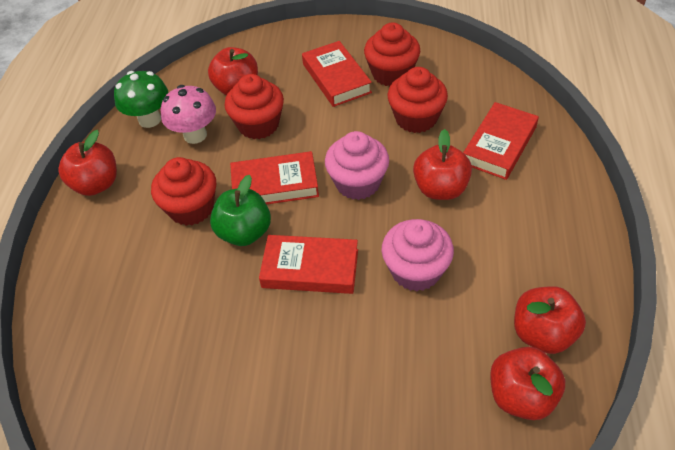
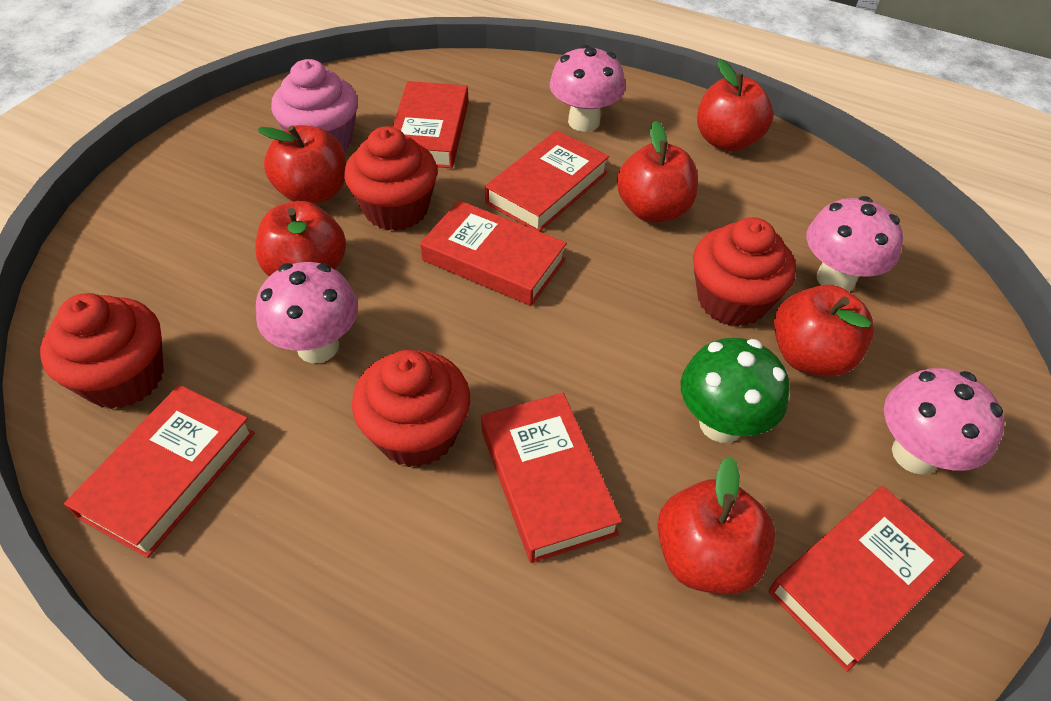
green apple: 1 -> 0
pink cupcake: 2 -> 1
pink mushroom: 1 -> 4
red apple: 5 -> 6
red book: 4 -> 6

